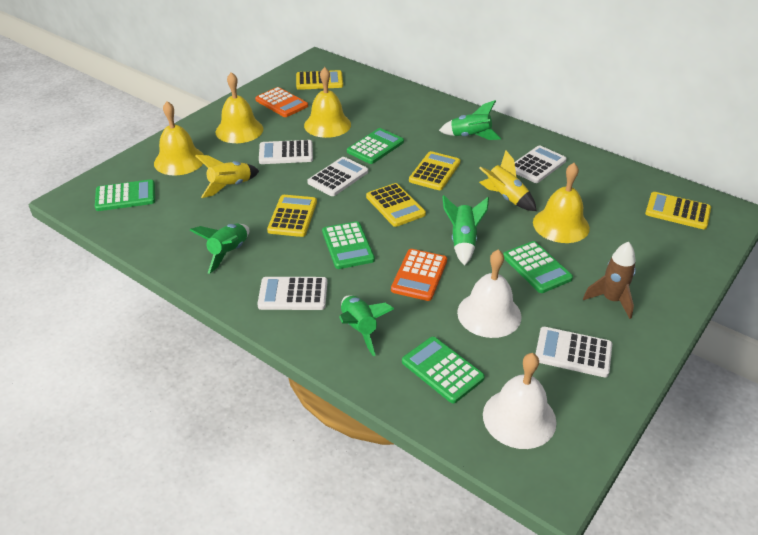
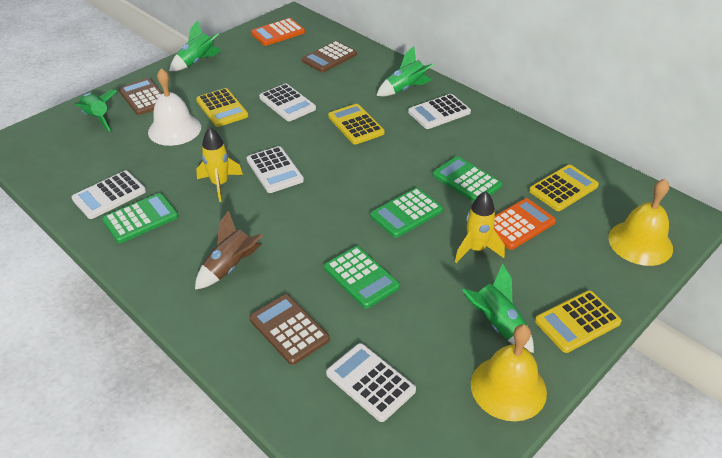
brown calculator: 0 -> 3
green calculator: 5 -> 4
white bell: 2 -> 1
yellow bell: 4 -> 2
yellow calculator: 5 -> 4

